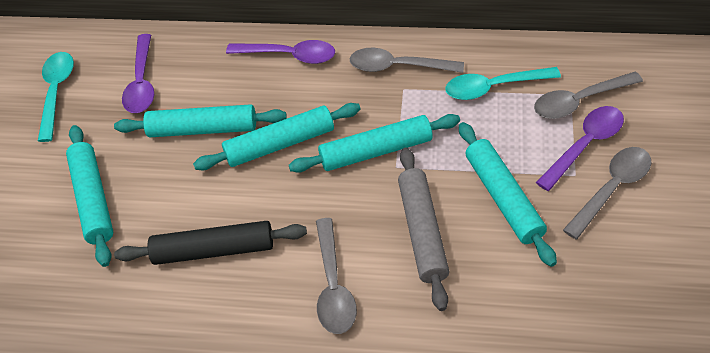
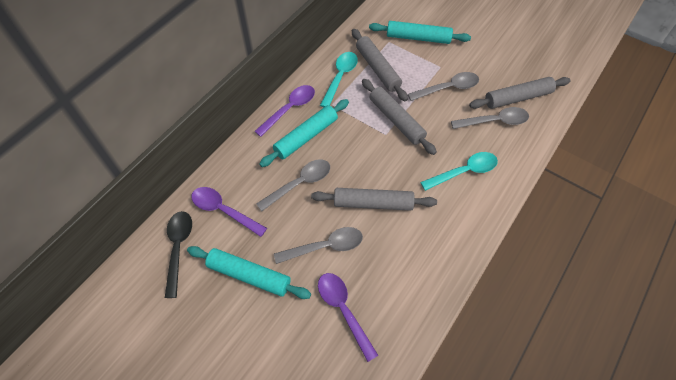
black rolling pin: 1 -> 0
black spoon: 0 -> 1
grey rolling pin: 1 -> 4
turquoise rolling pin: 5 -> 3

